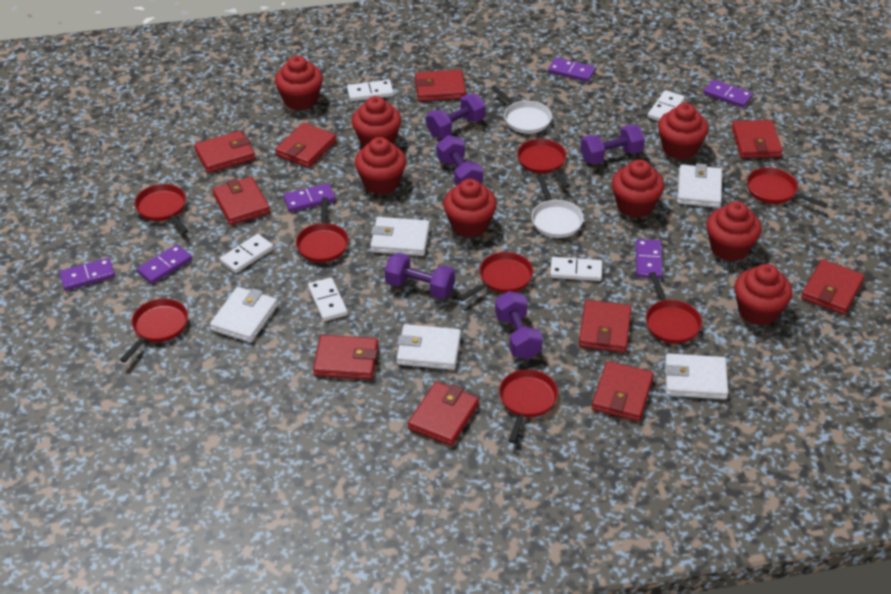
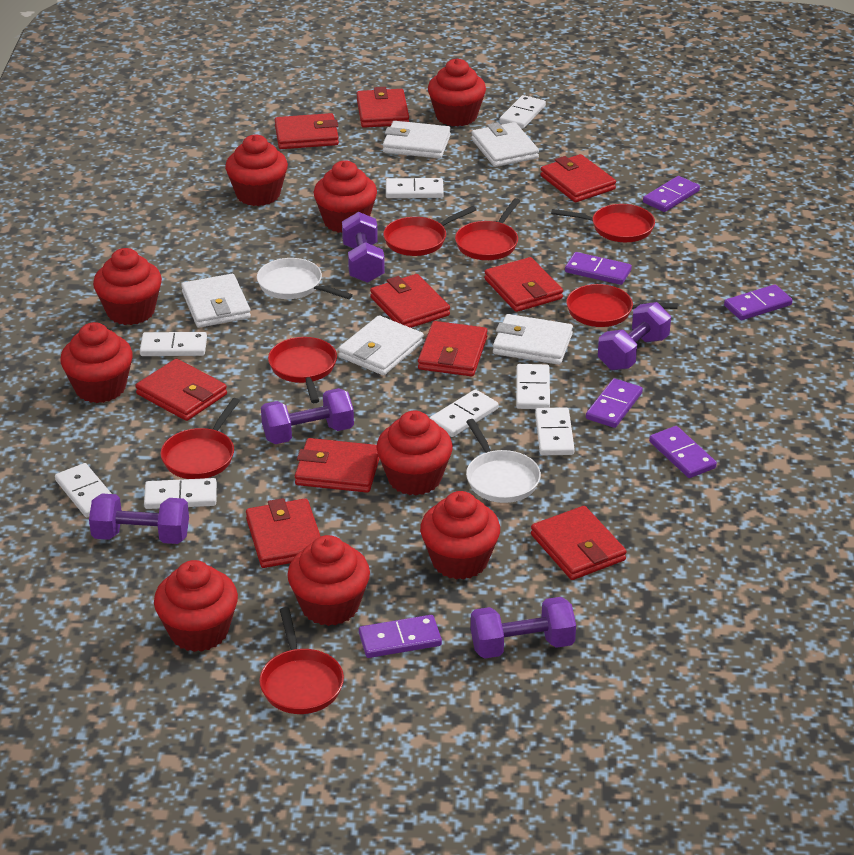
red cupcake: 8 -> 9
red pan: 8 -> 7
white domino: 5 -> 8

